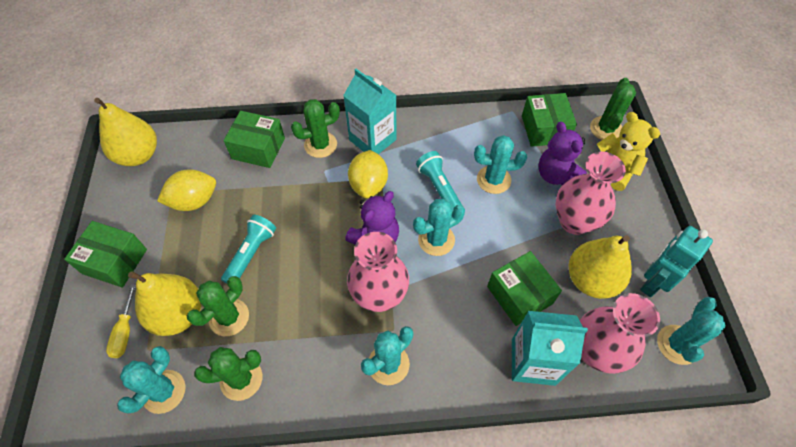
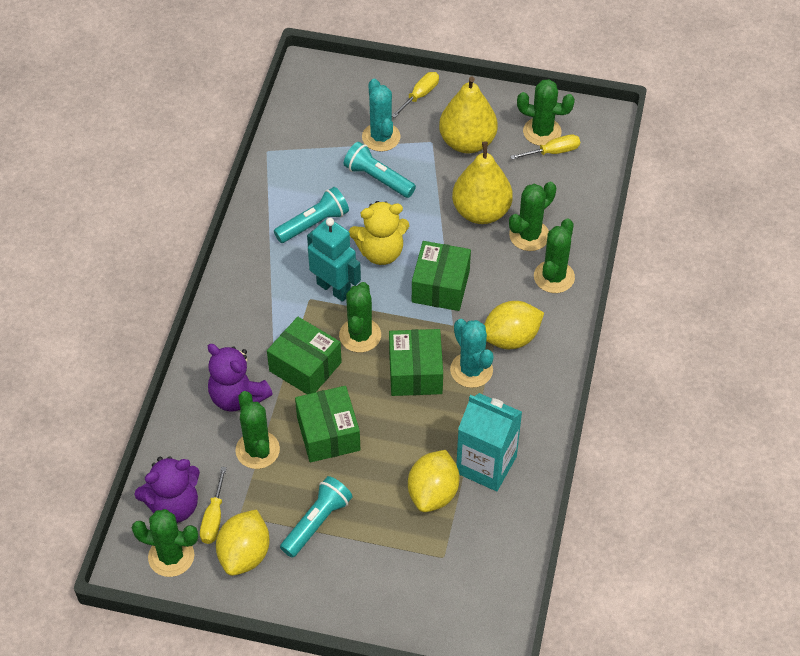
green cactus: 4 -> 6
pink vase: 3 -> 0
turquoise cactus: 5 -> 2
turquoise carton: 2 -> 1
turquoise flashlight: 2 -> 3
yellow lemon: 2 -> 3
yellow pear: 3 -> 2
yellow screwdriver: 1 -> 3

